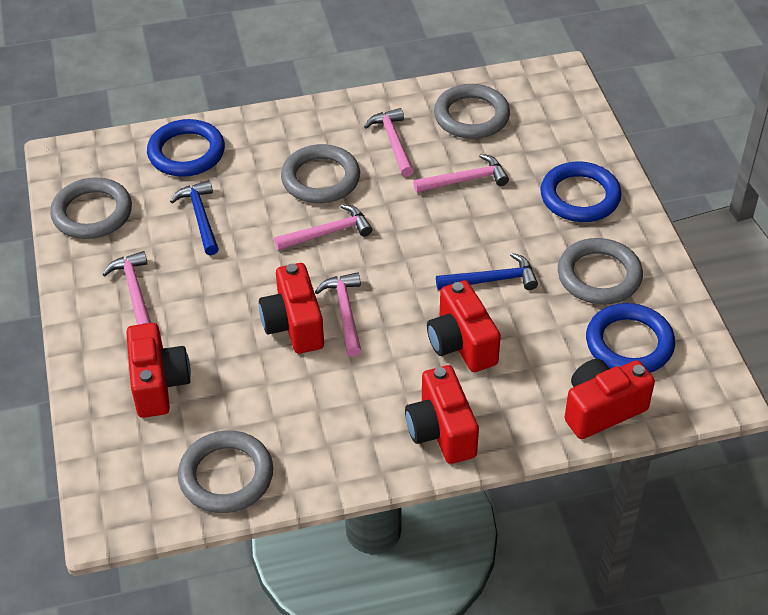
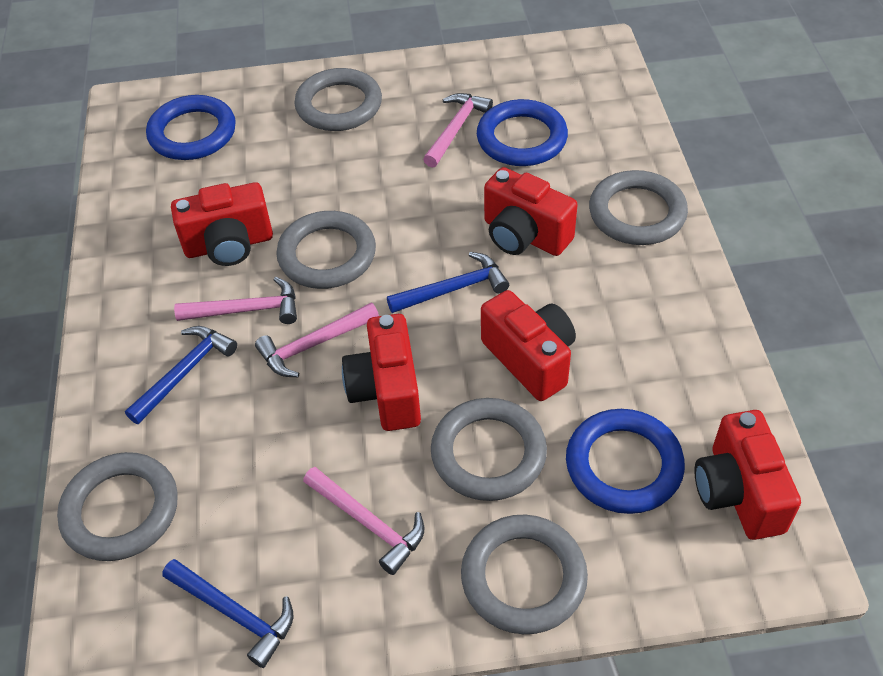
blue hammer: 2 -> 3
grey ring: 5 -> 6
pink hammer: 5 -> 4

